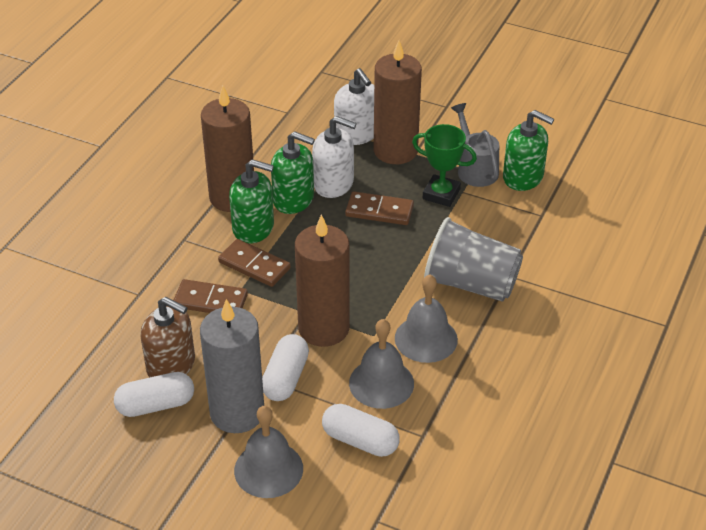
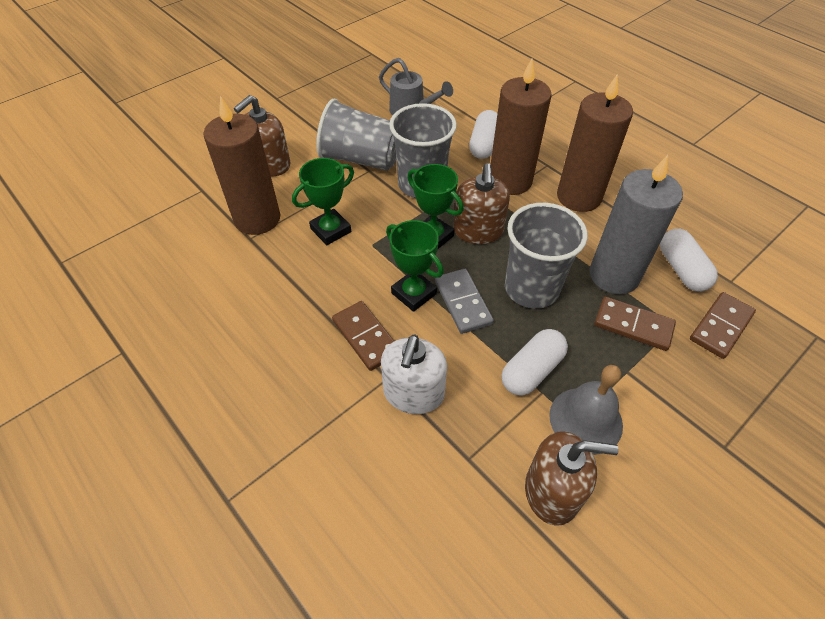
brown soap dispenser: 1 -> 3
green soap dispenser: 3 -> 0
green trophy: 1 -> 3
grey bell: 3 -> 1
grey cup: 1 -> 3
grey domino: 0 -> 1
white soap dispenser: 2 -> 1

